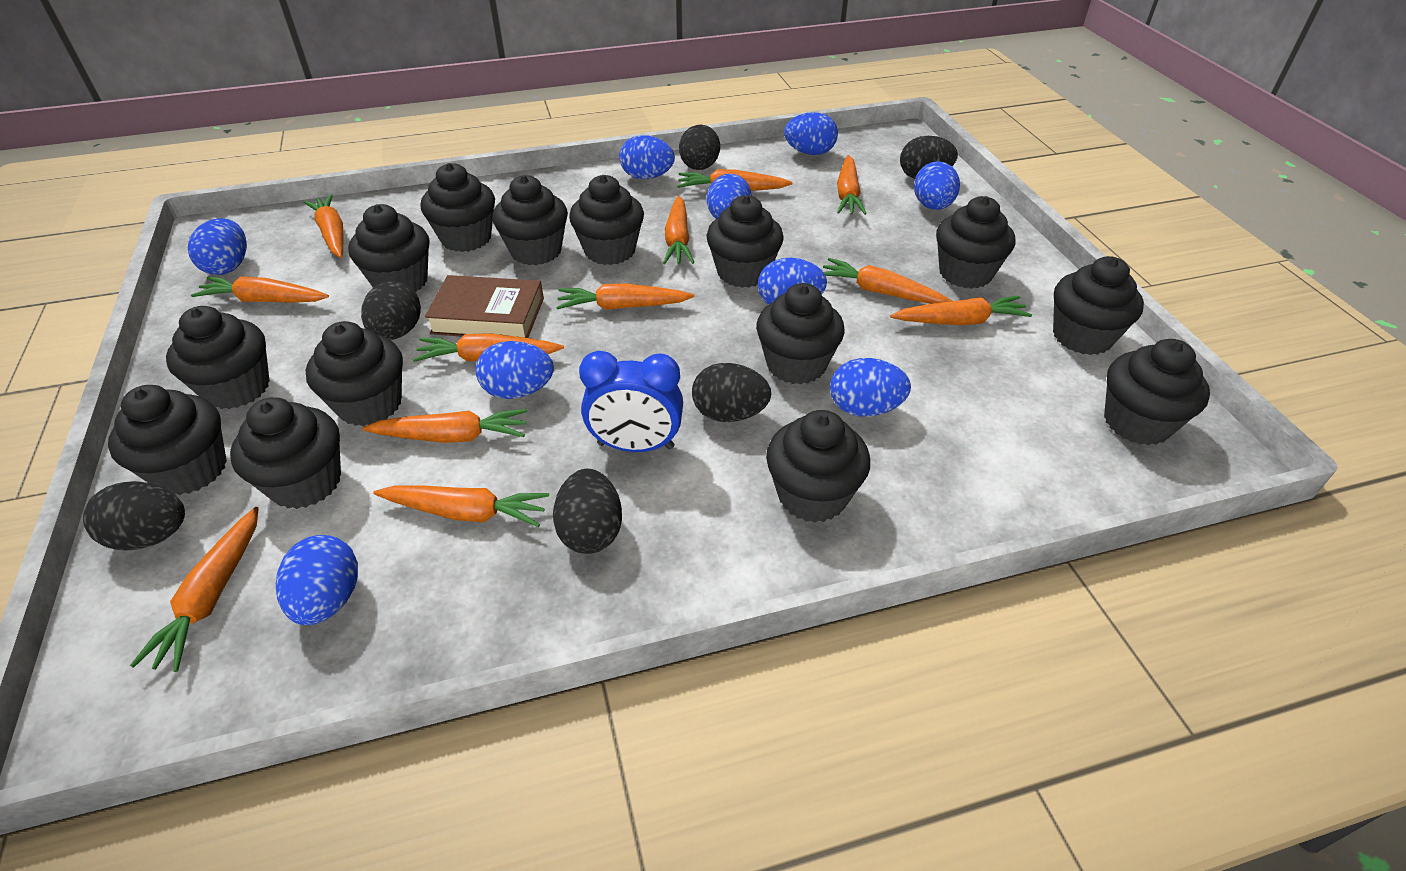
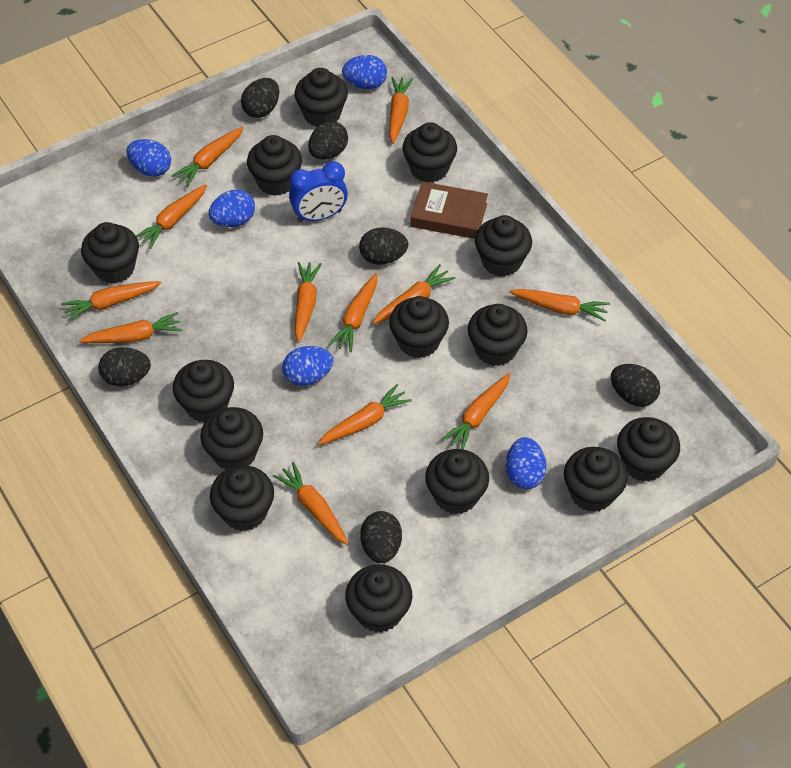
blue egg: 9 -> 5

